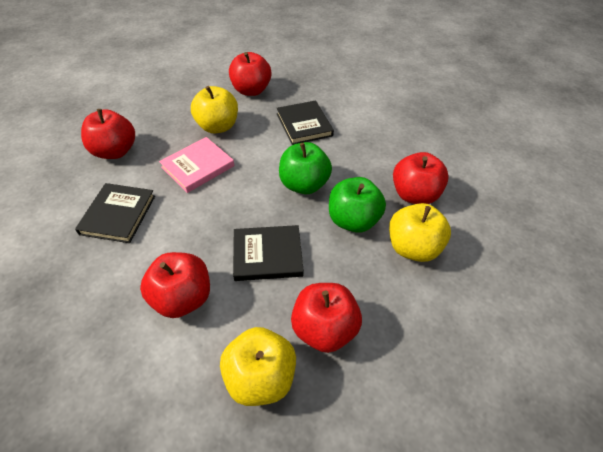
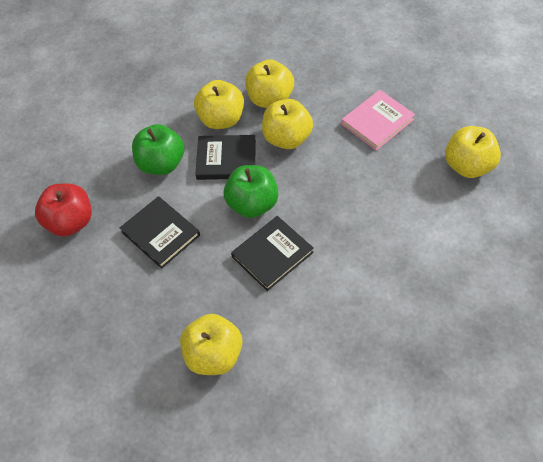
red apple: 5 -> 1
yellow apple: 3 -> 5

